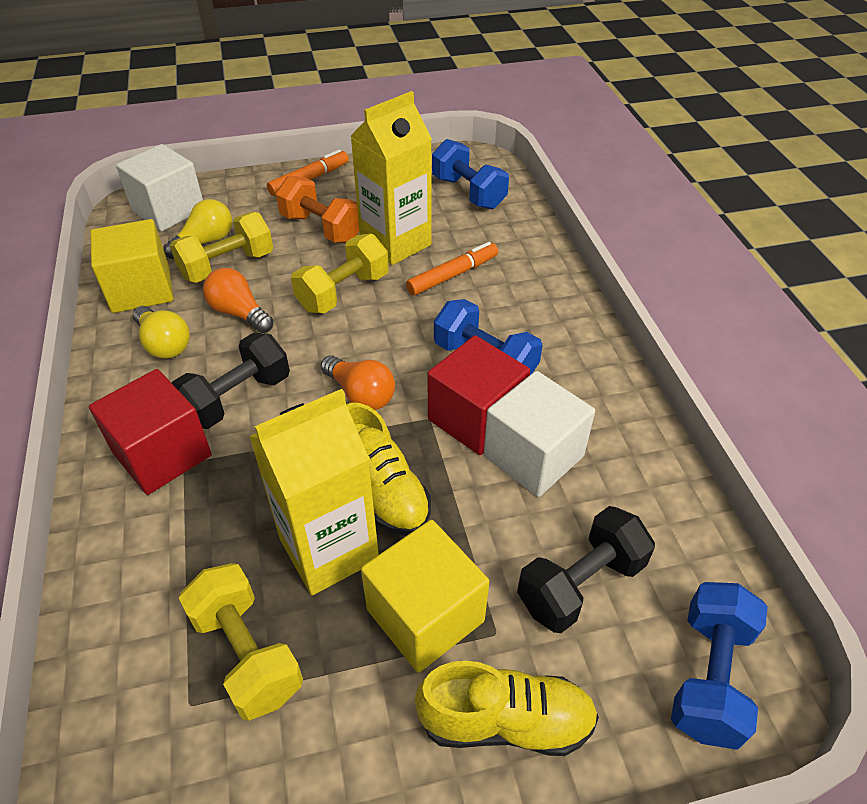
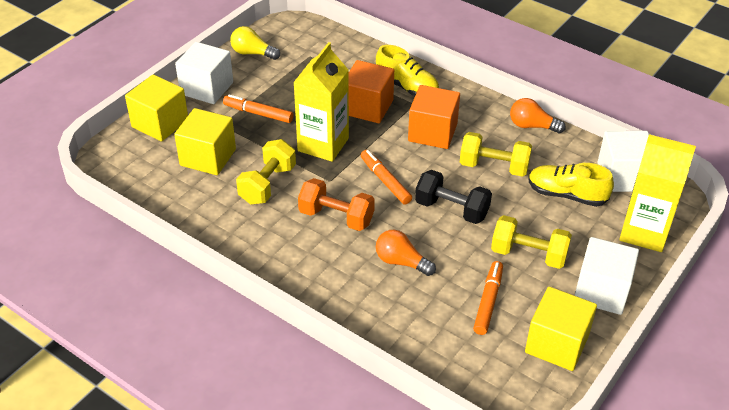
black dumbbell: 2 -> 1
blue dumbbell: 3 -> 0
orange cube: 0 -> 2
orange marker: 2 -> 3
red cube: 2 -> 0
white cube: 2 -> 3
yellow cube: 2 -> 3
yellow light bulb: 2 -> 1

